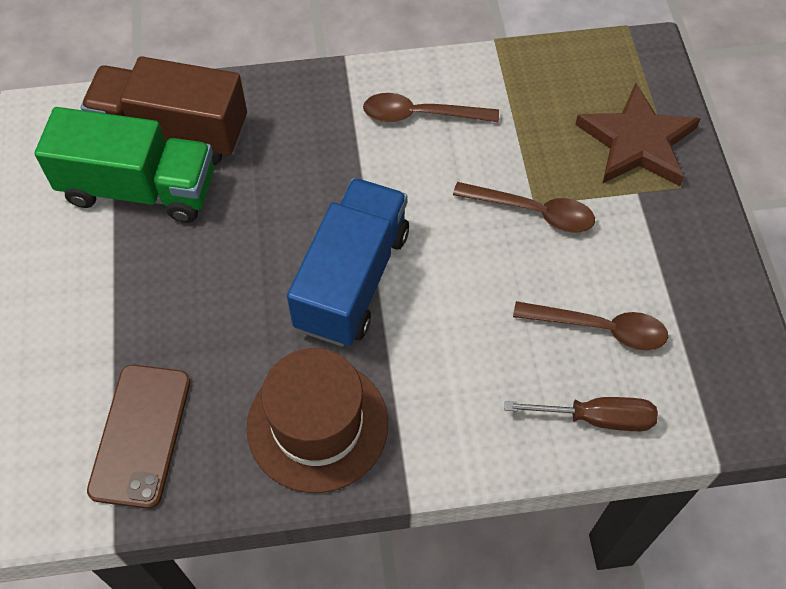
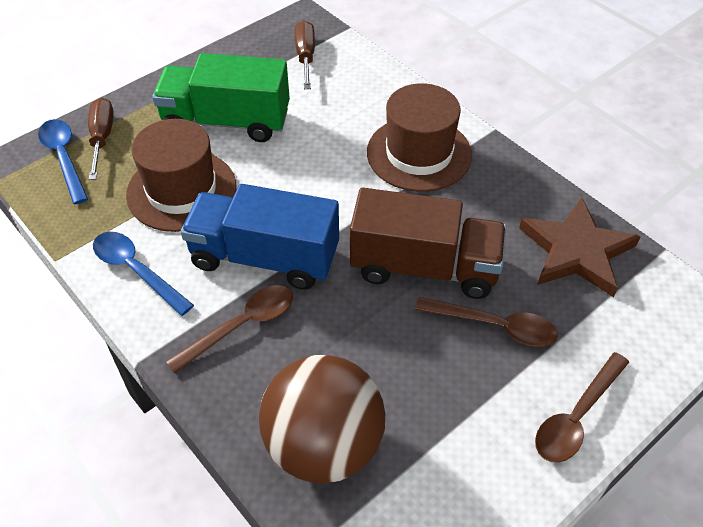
blue spoon: 0 -> 2
brown ball: 0 -> 1
brown hat: 1 -> 2
brown phone: 1 -> 0
brown screwdriver: 1 -> 2

